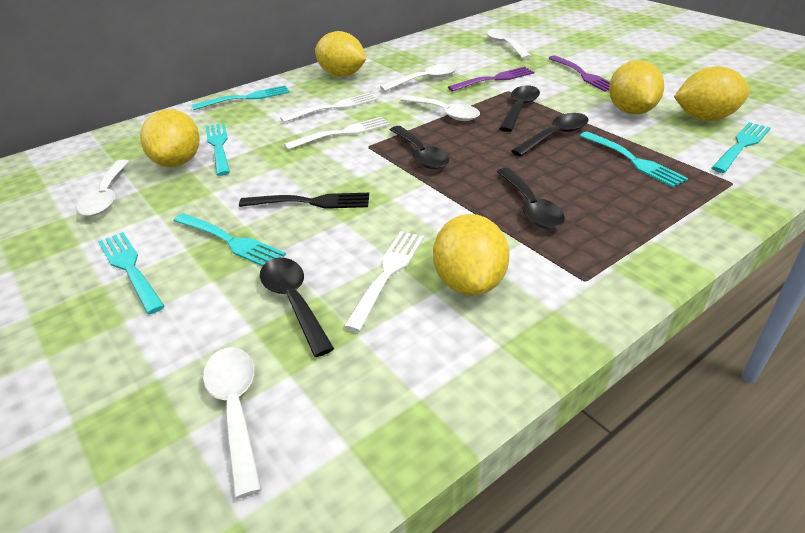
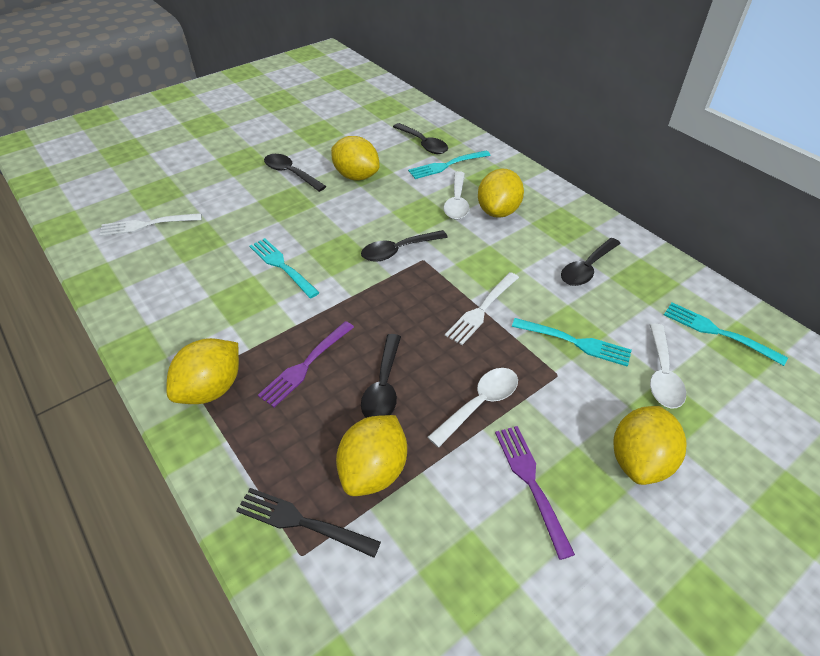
turquoise fork: 6 -> 4
white fork: 3 -> 2
white spoon: 5 -> 3

